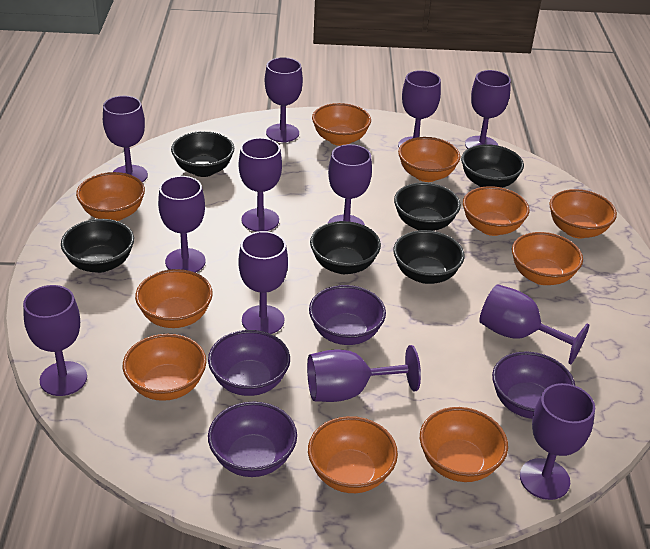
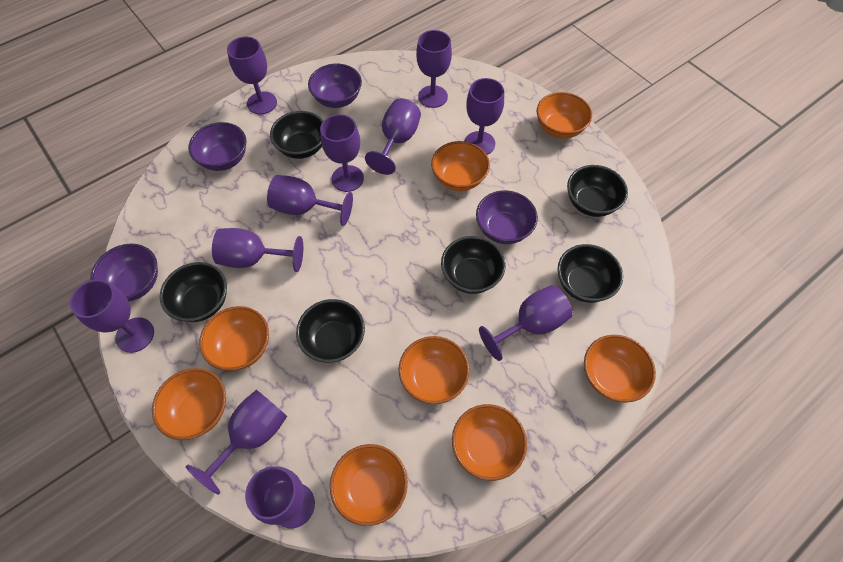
orange bowl: 10 -> 8
purple goblet: 12 -> 11

